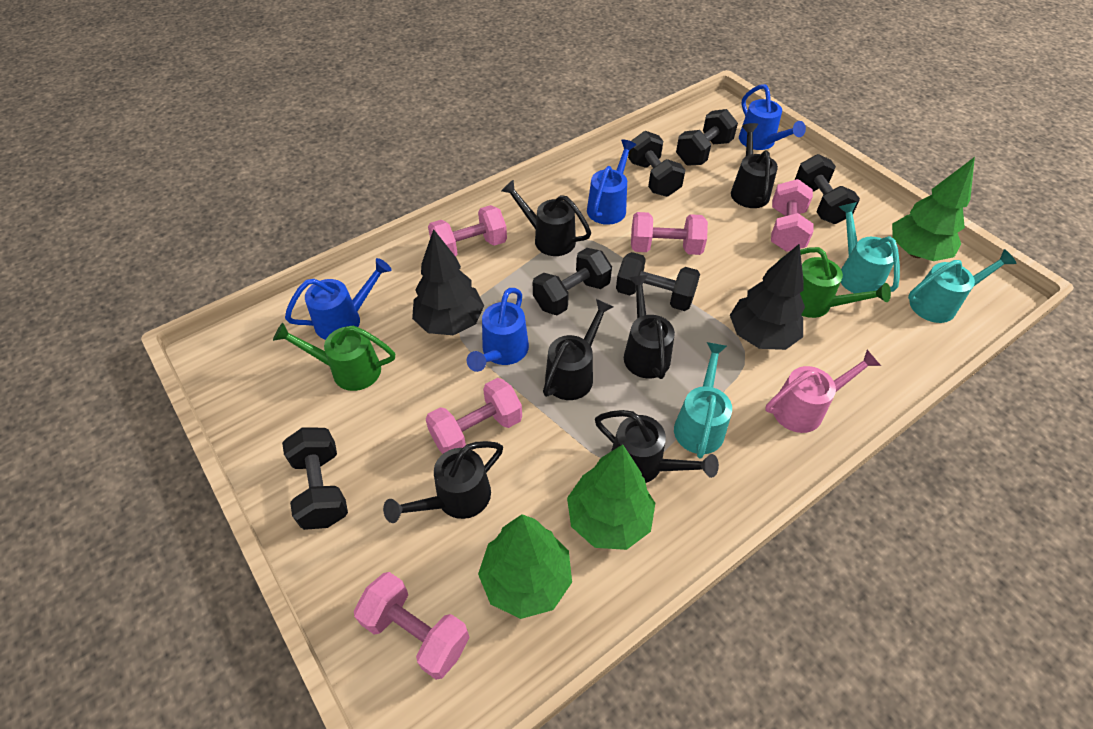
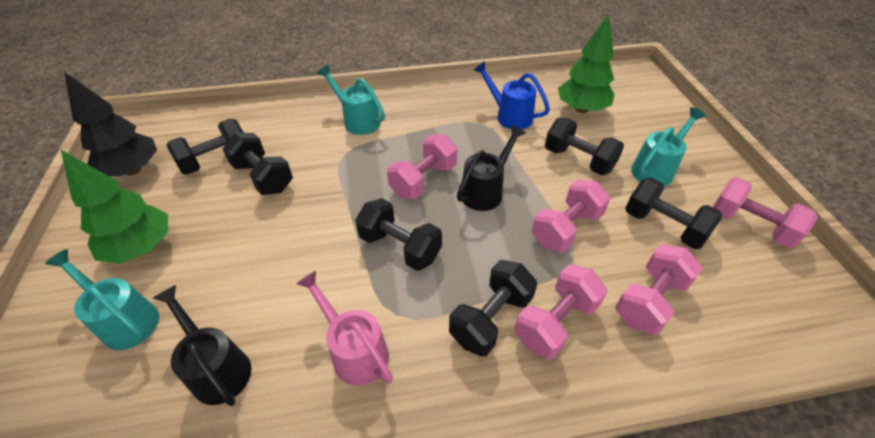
black tree: 2 -> 1
black watering can: 6 -> 2
blue watering can: 4 -> 1
green tree: 3 -> 2
green watering can: 2 -> 0

